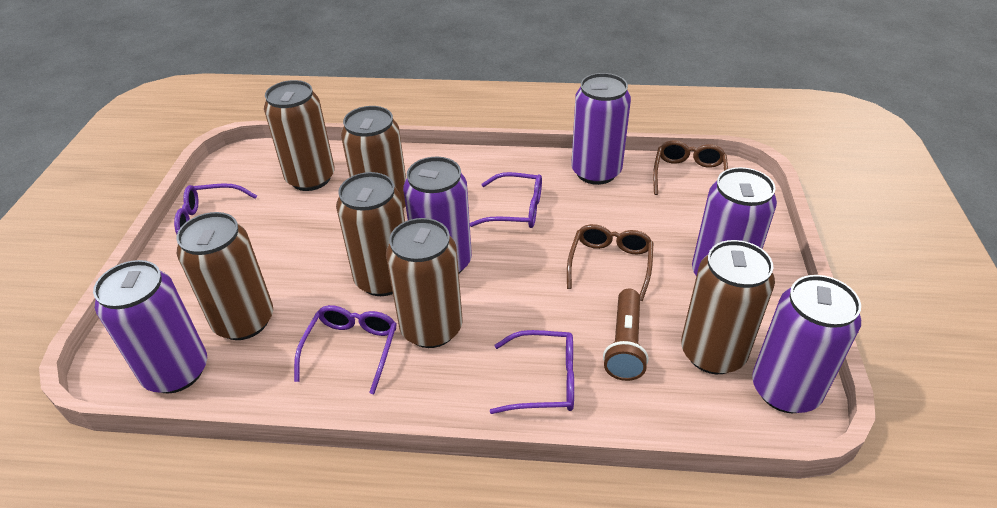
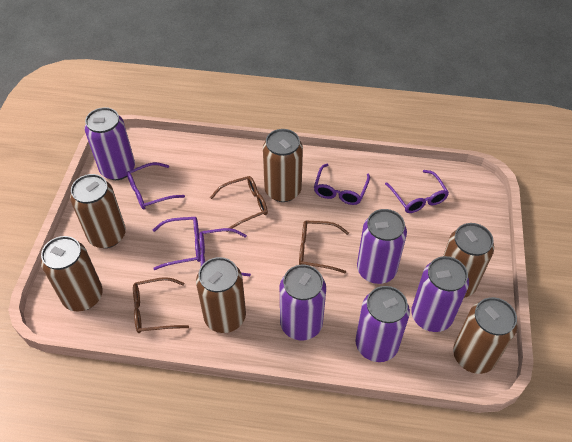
brown flashlight: 1 -> 0
brown glasses: 2 -> 3
purple glasses: 4 -> 5

